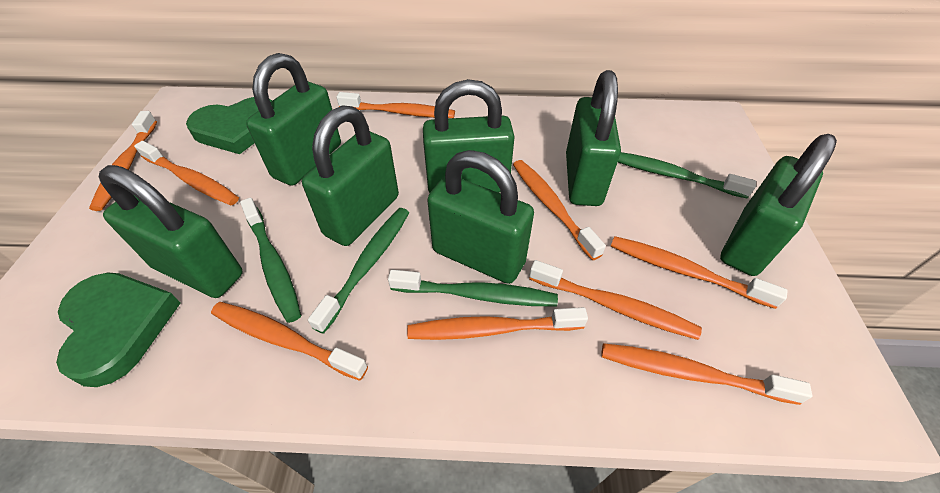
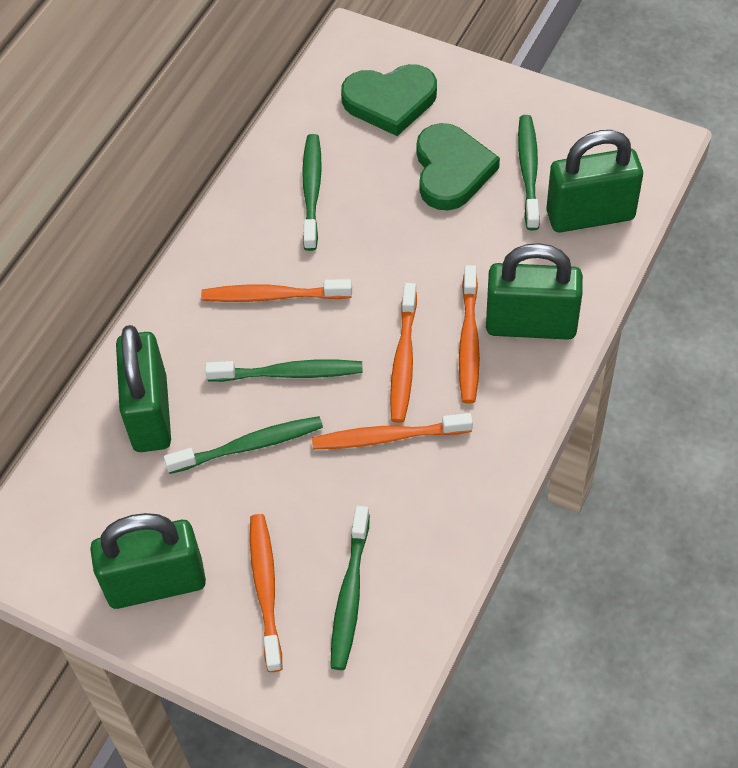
green padlock: 7 -> 4
green toothbrush: 4 -> 5
orange toothbrush: 9 -> 5

